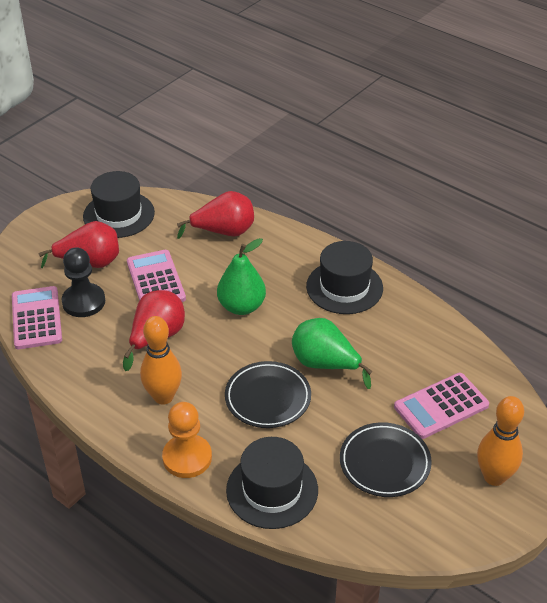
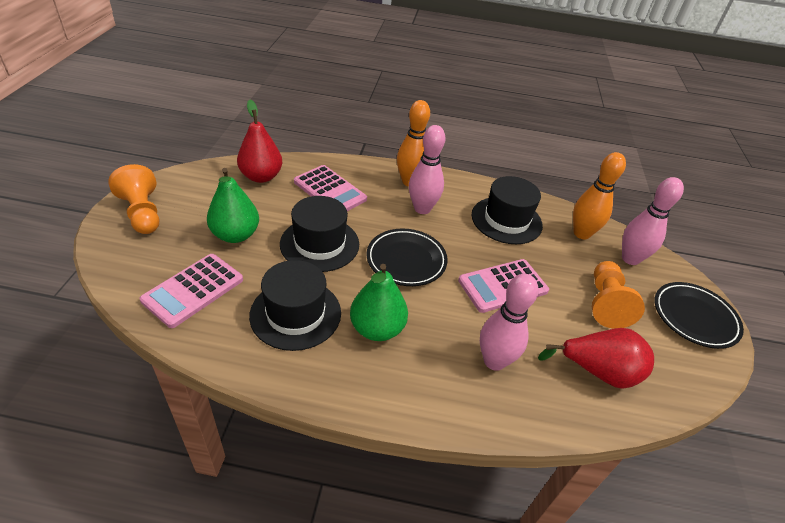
black pawn: 1 -> 0
orange pawn: 1 -> 2
pink bowling pin: 0 -> 3
red pear: 3 -> 2

